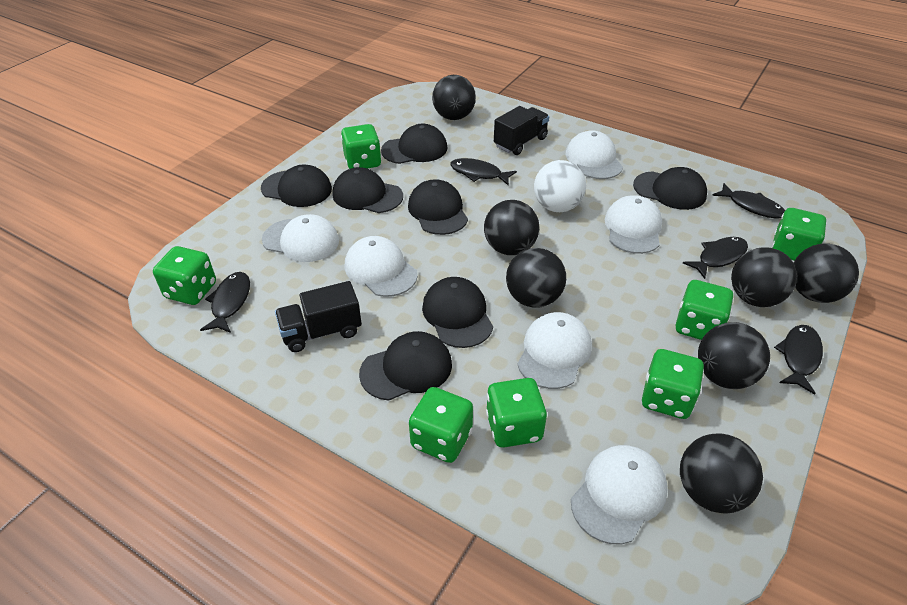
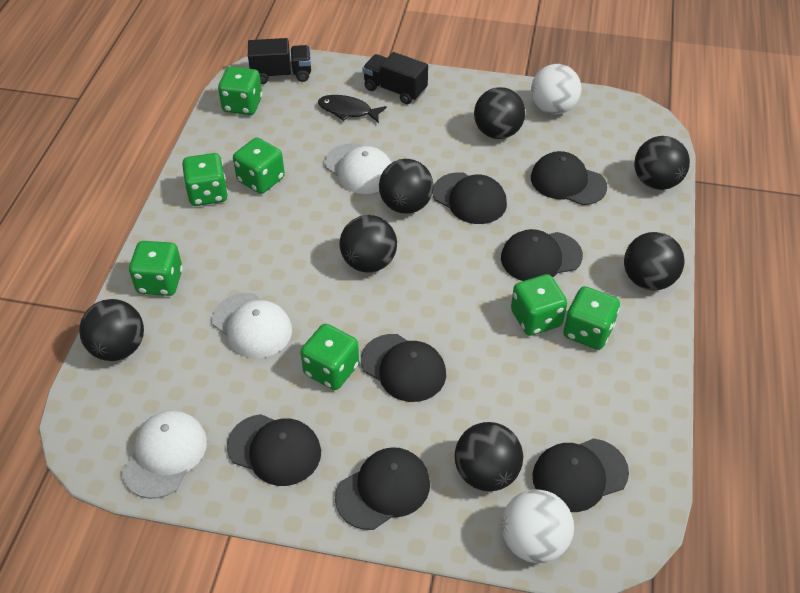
black fish: 5 -> 1
white ball: 1 -> 2
white cap: 6 -> 3

